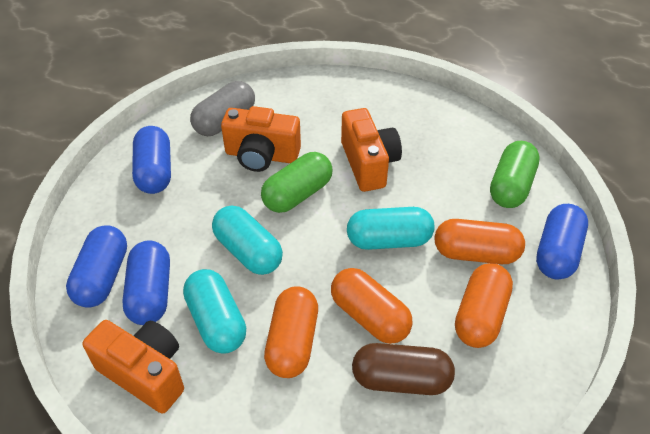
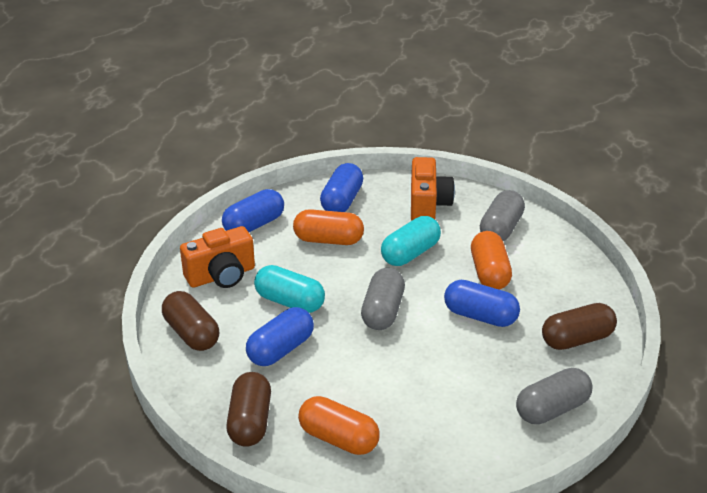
brown capsule: 1 -> 3
green capsule: 2 -> 0
grey capsule: 1 -> 3
orange camera: 3 -> 2
orange capsule: 4 -> 3
turquoise capsule: 3 -> 2

